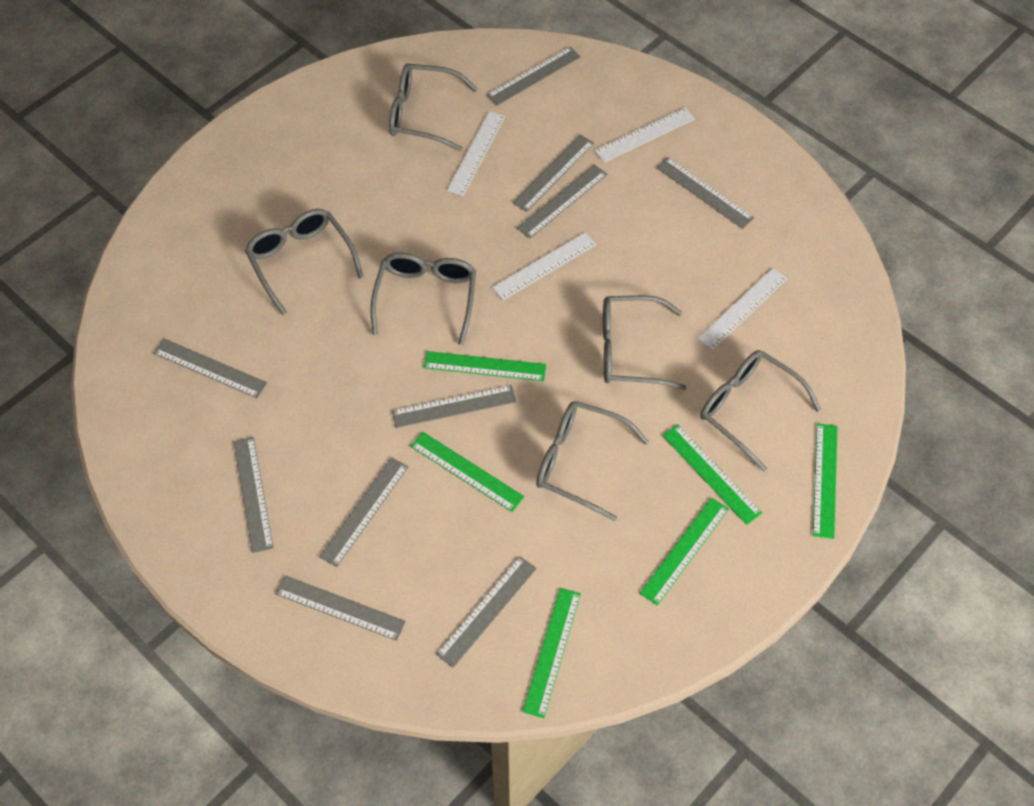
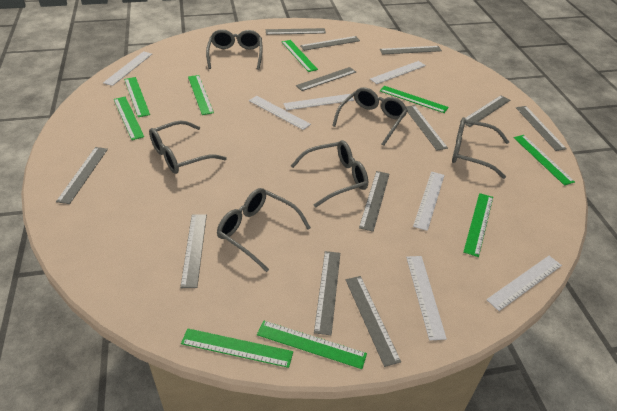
green ruler: 6 -> 9
grey ruler: 10 -> 12
white ruler: 4 -> 7

